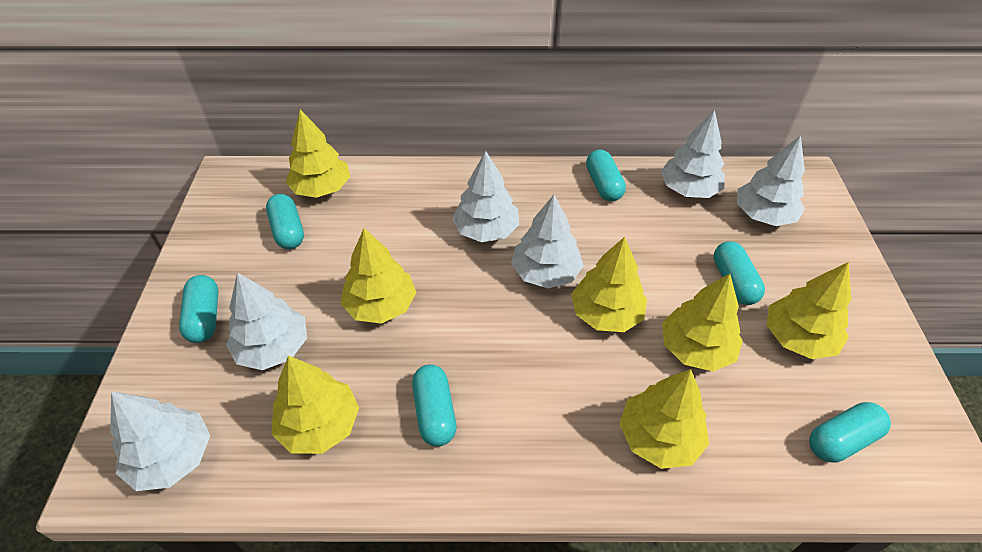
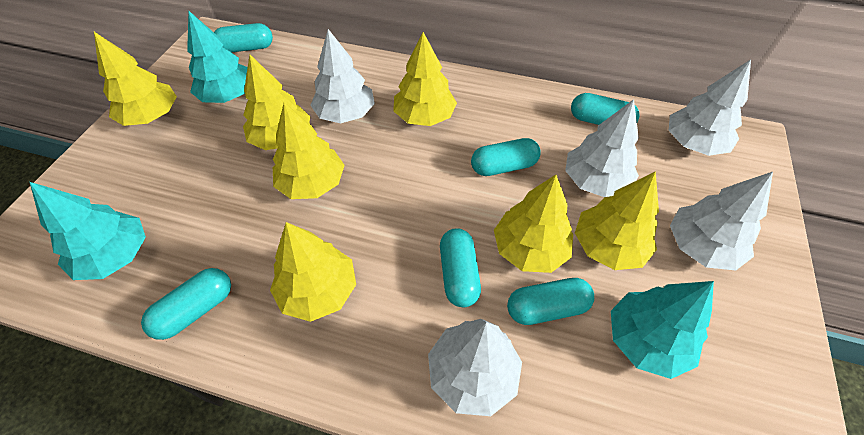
turquoise tree: 0 -> 3
white tree: 6 -> 5

